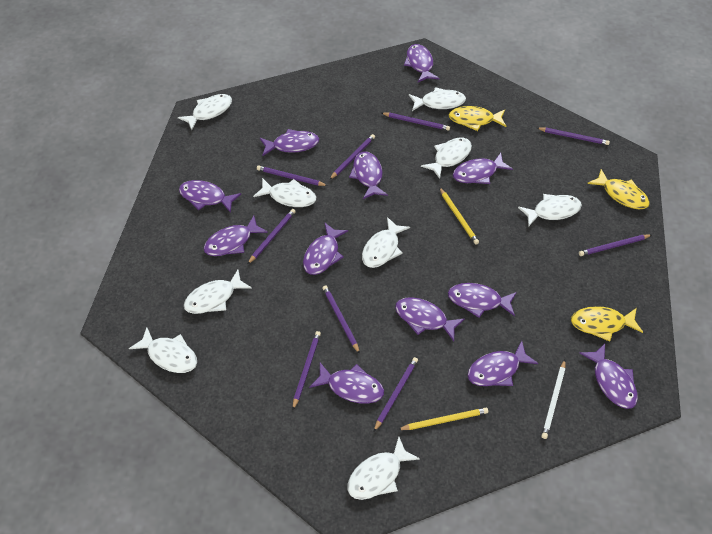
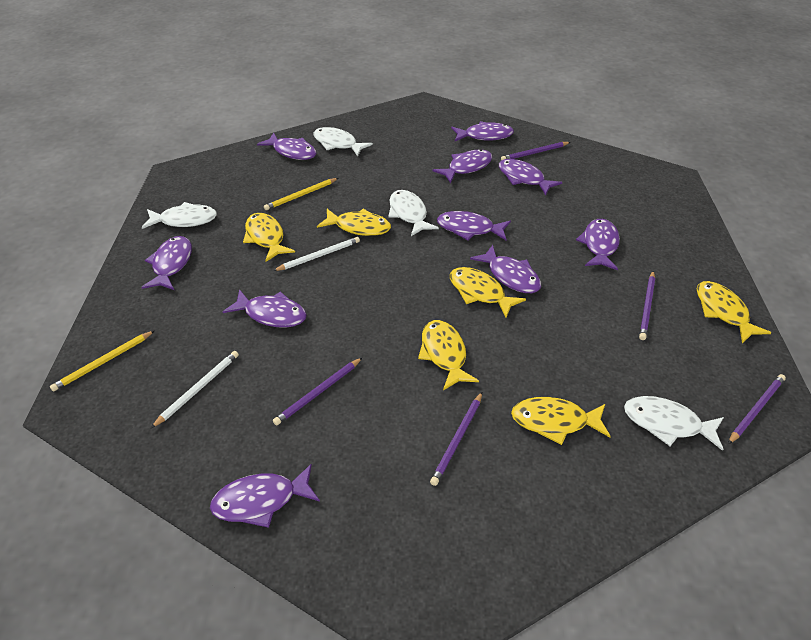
purple fish: 12 -> 10
purple pencil: 9 -> 5
white fish: 9 -> 4
white pencil: 1 -> 2
yellow fish: 3 -> 6

